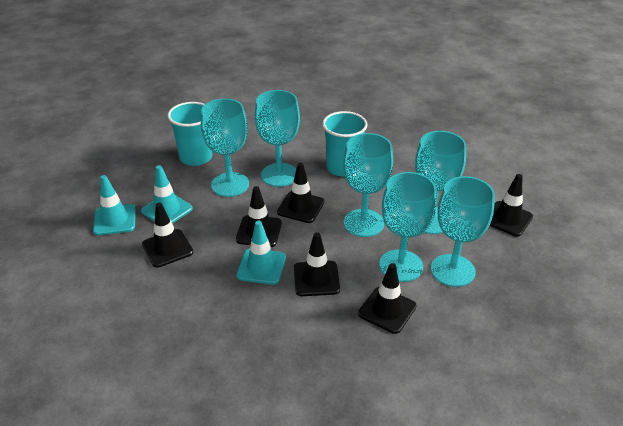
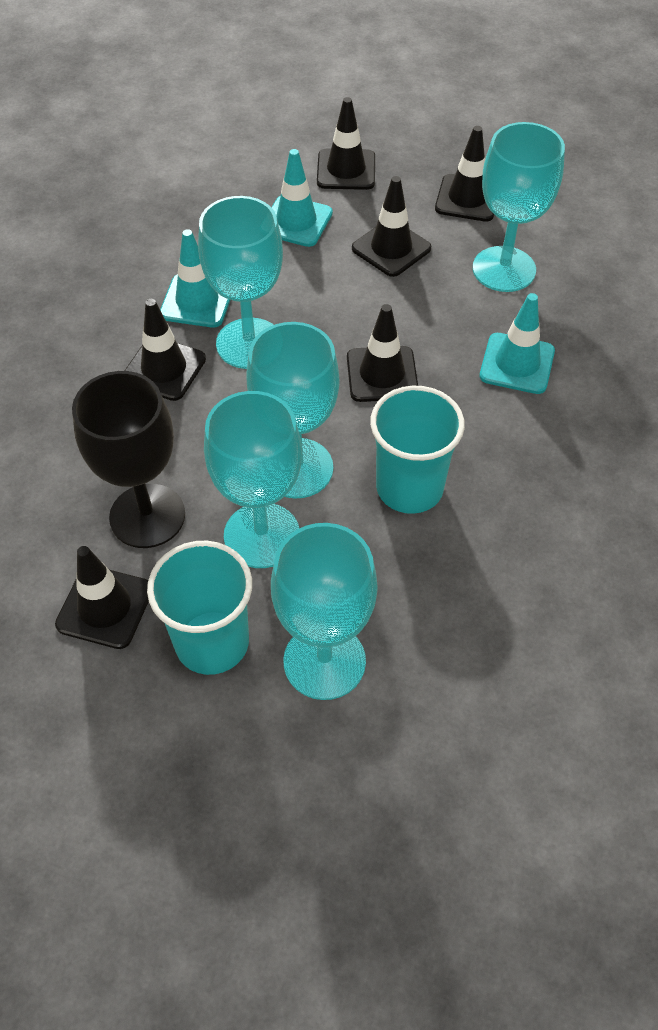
black goblet: 0 -> 1
turquoise goblet: 6 -> 5

